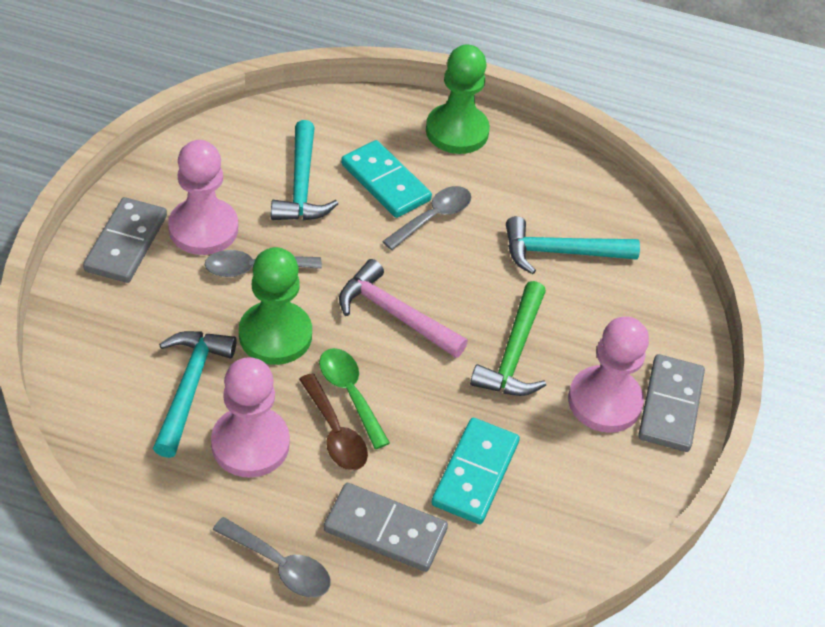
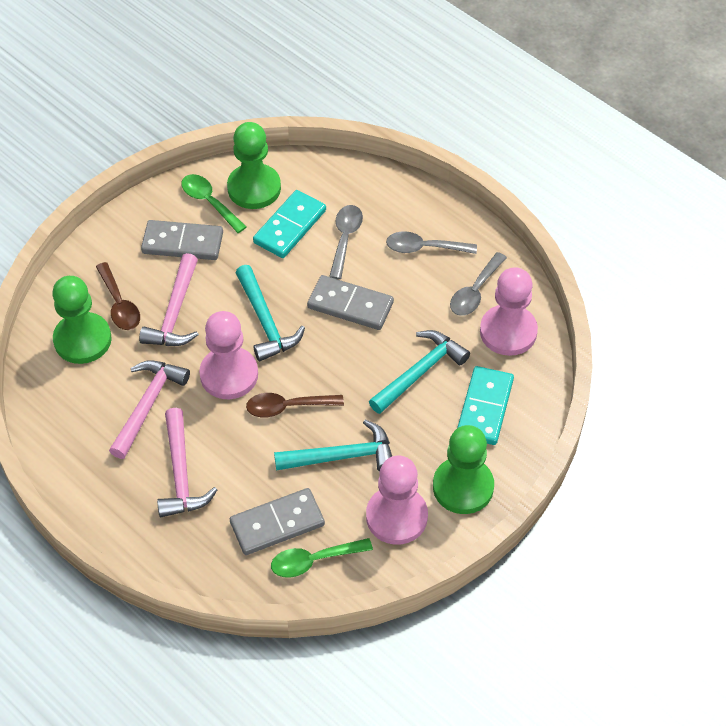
brown spoon: 1 -> 2
green hammer: 1 -> 0
green pawn: 2 -> 3
green spoon: 1 -> 2
pink hammer: 1 -> 3

